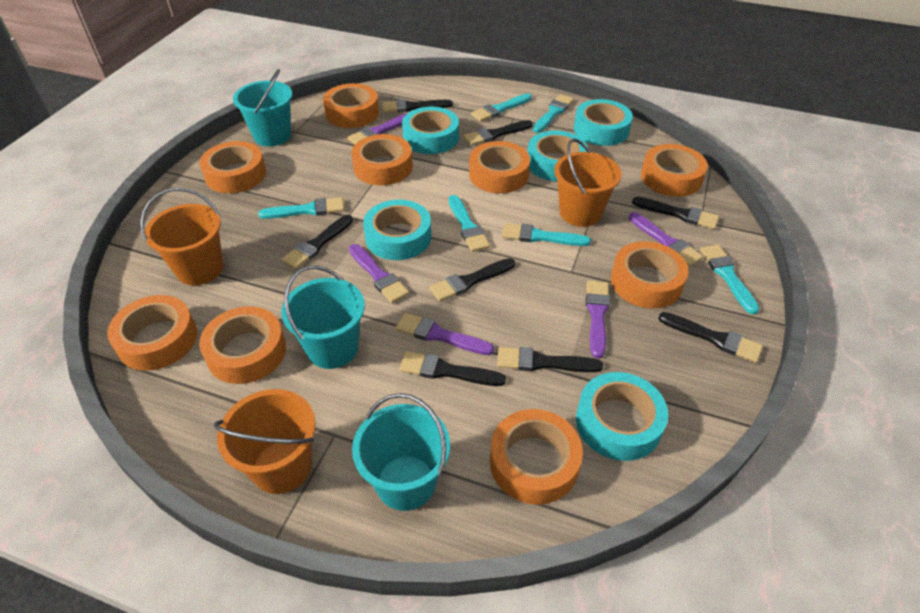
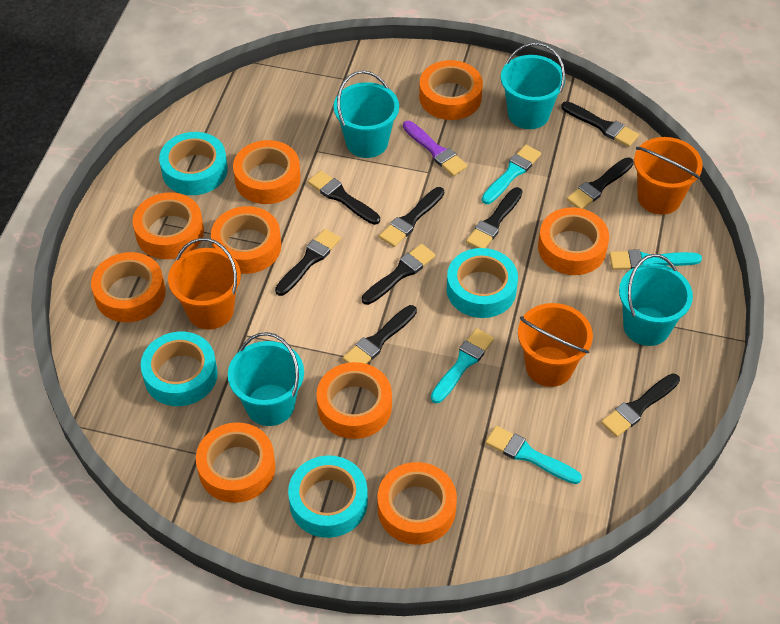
black brush: 8 -> 9
purple brush: 5 -> 1
turquoise brush: 6 -> 4
turquoise bucket: 3 -> 4
turquoise tape: 5 -> 4

